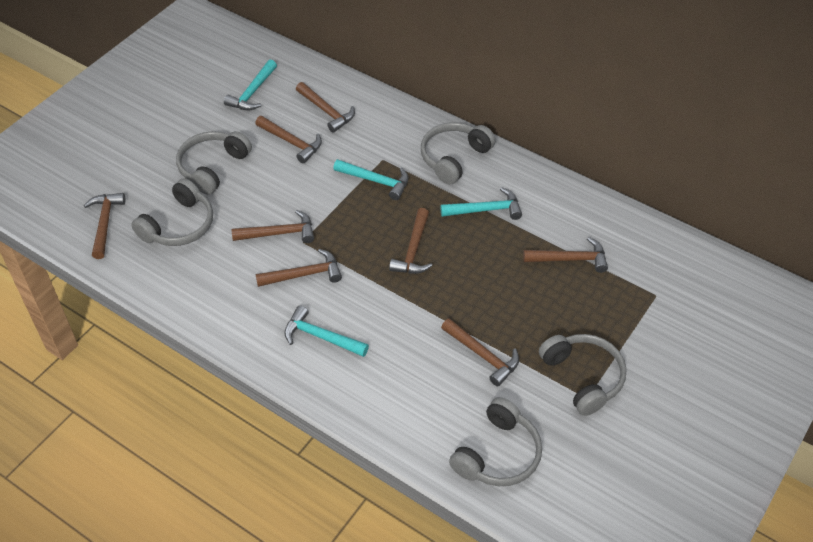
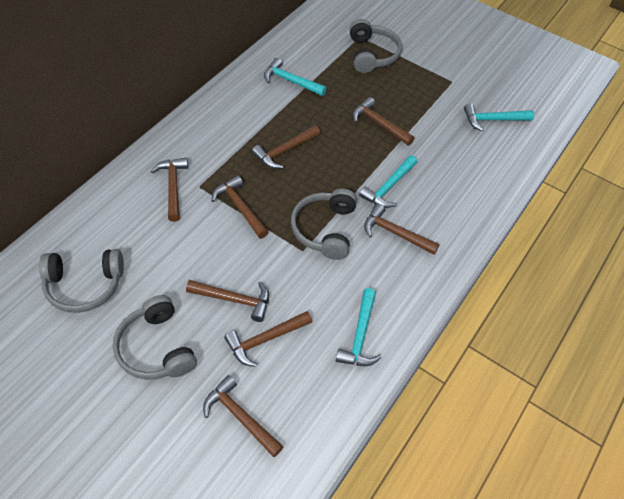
grey headphones: 5 -> 4

